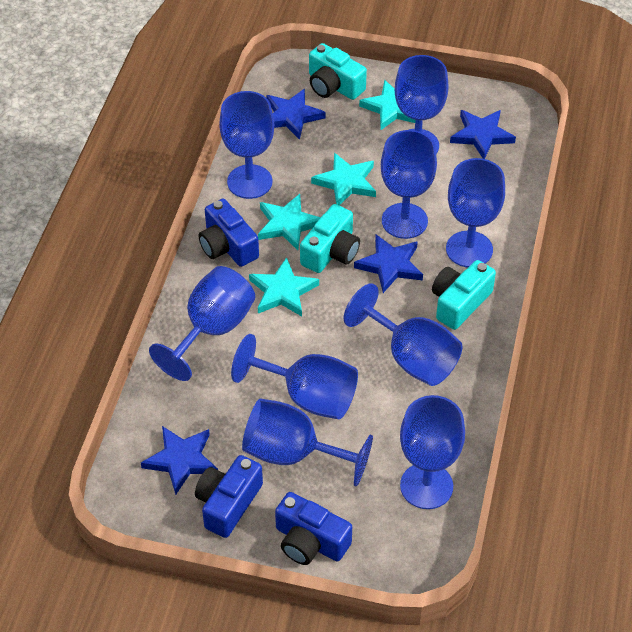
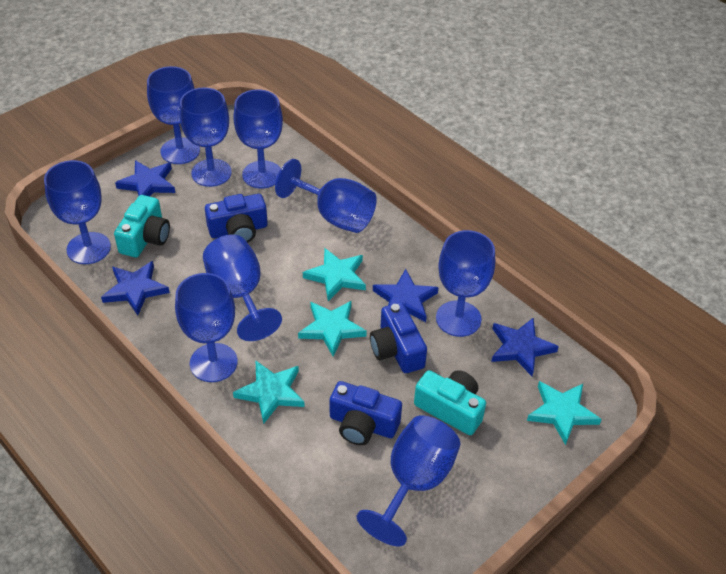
turquoise camera: 3 -> 2

